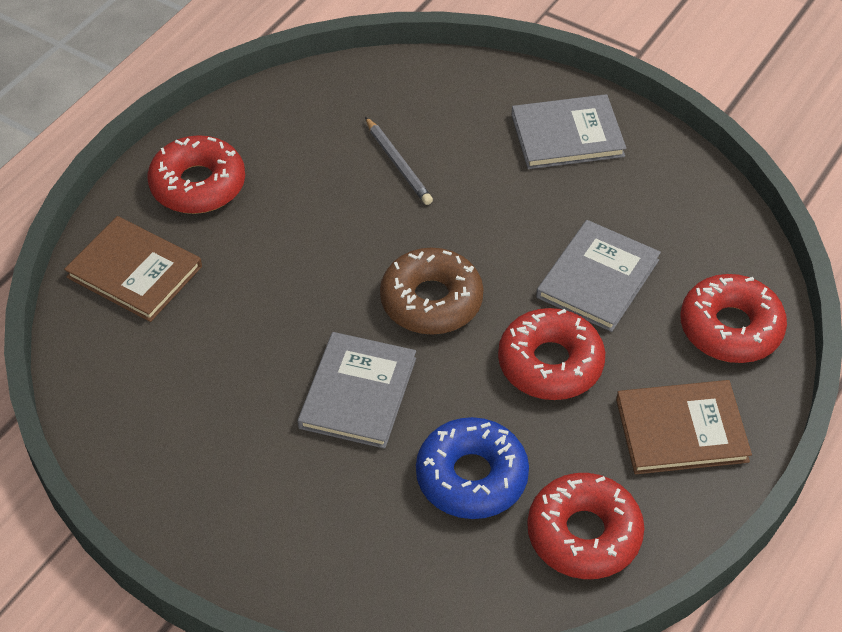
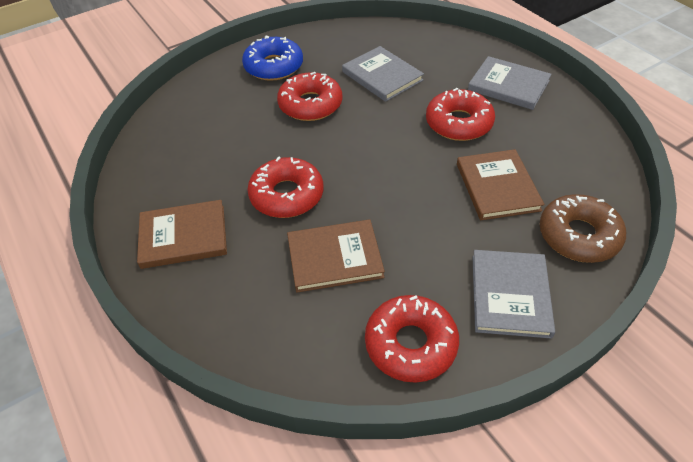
brown book: 2 -> 3
grey pencil: 1 -> 0

